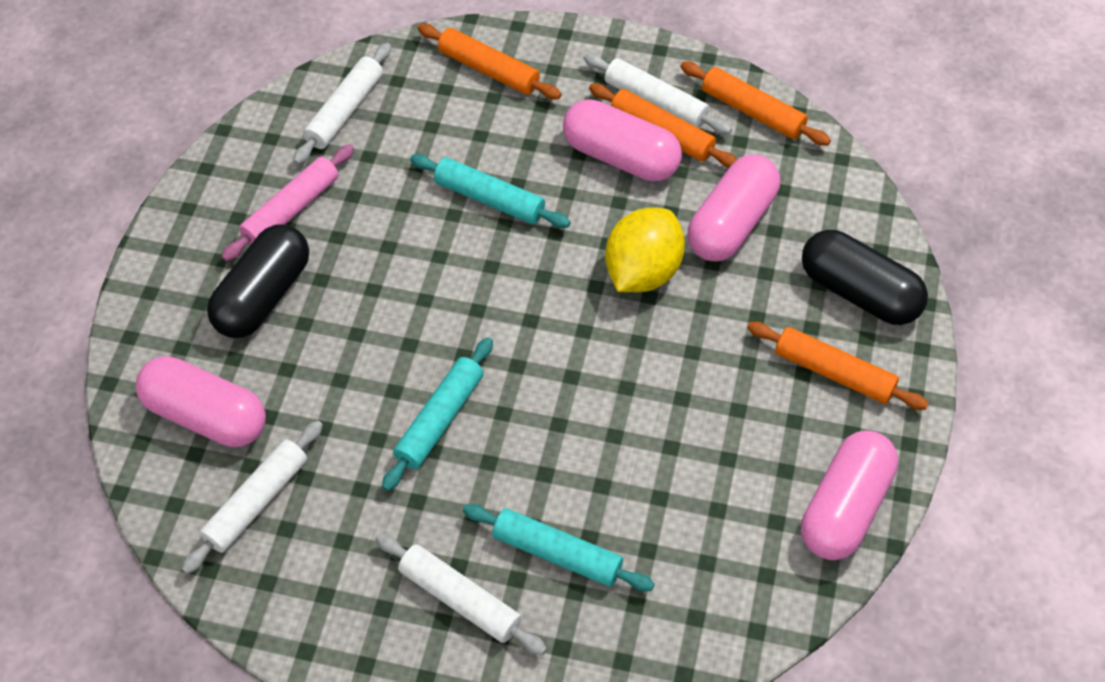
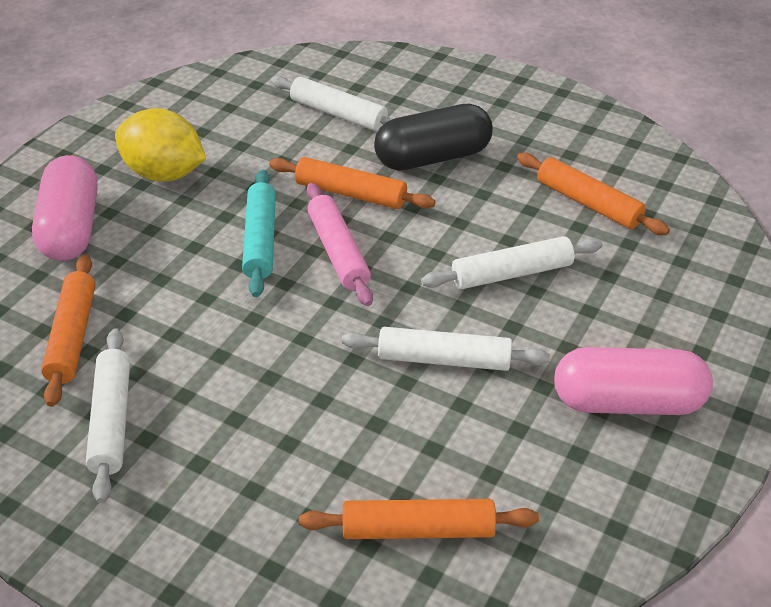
black capsule: 2 -> 1
pink capsule: 4 -> 2
turquoise rolling pin: 3 -> 1

